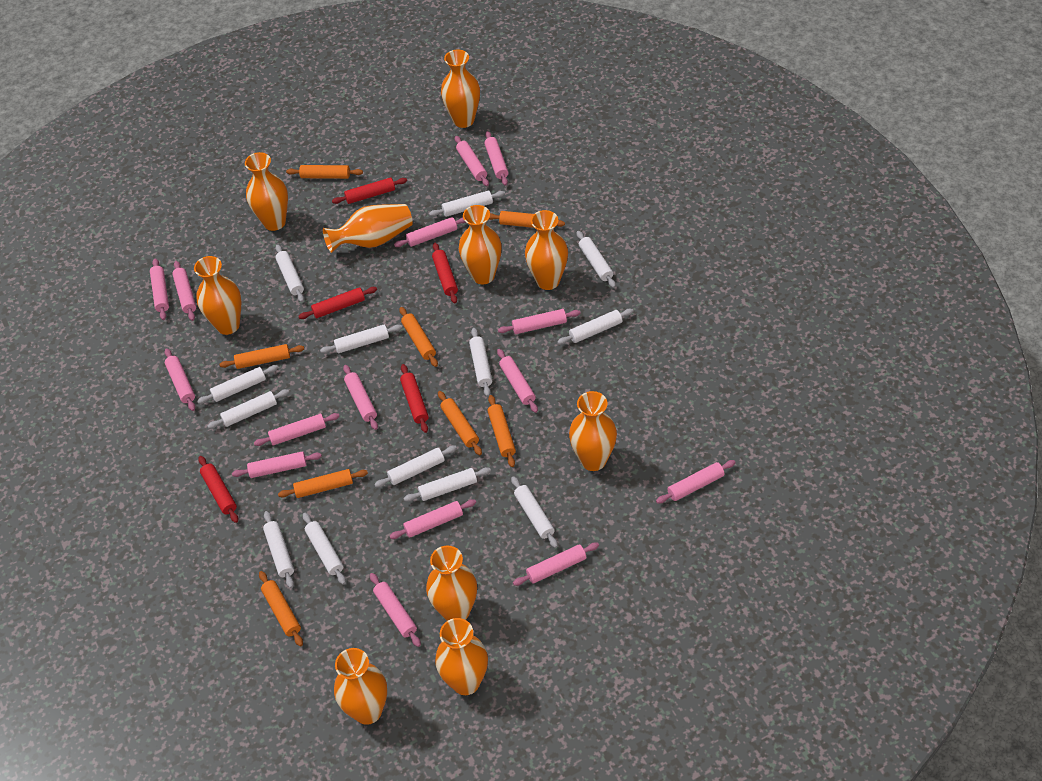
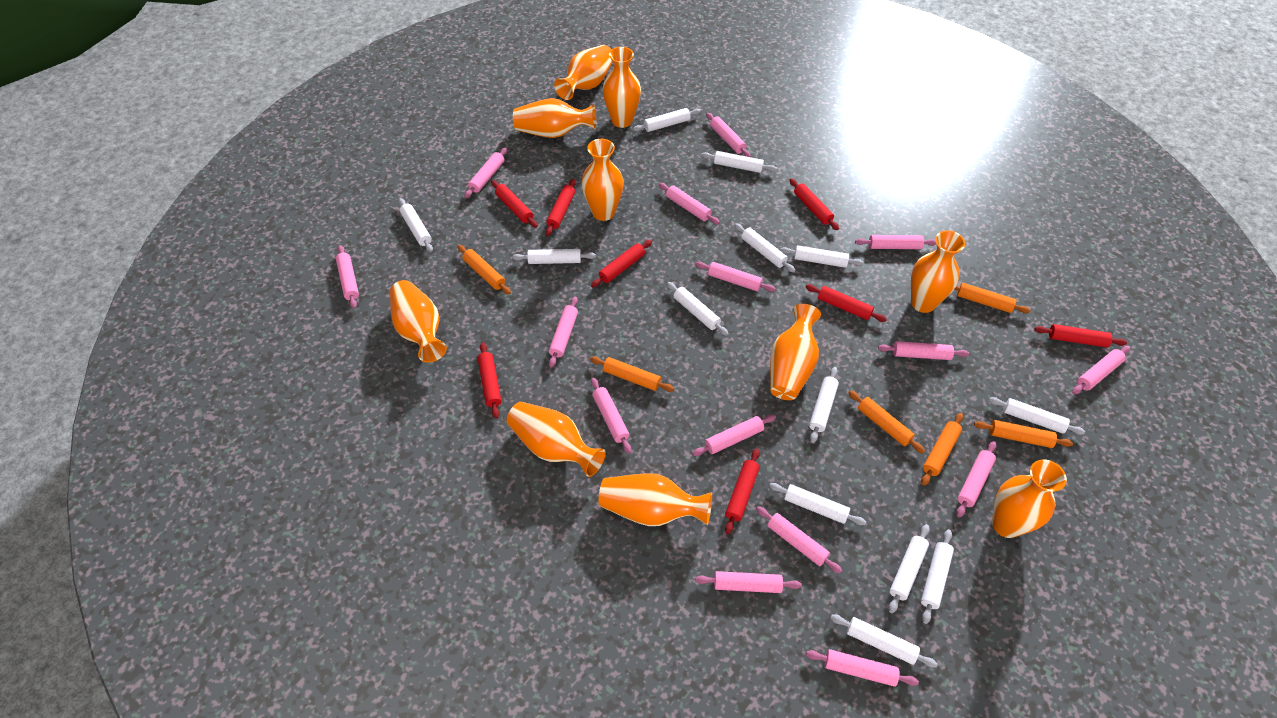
orange rolling pin: 8 -> 6
red rolling pin: 5 -> 8

